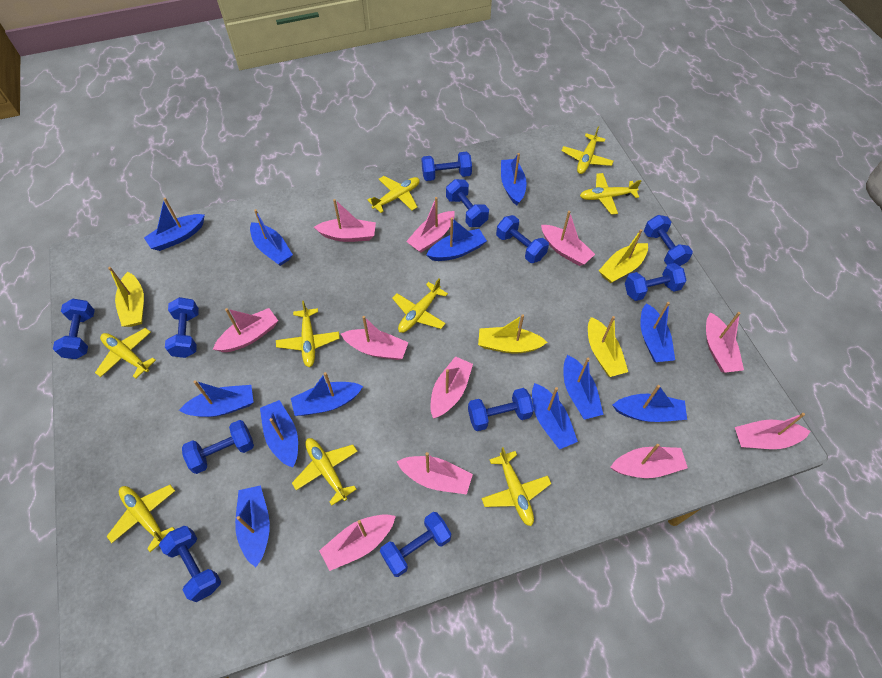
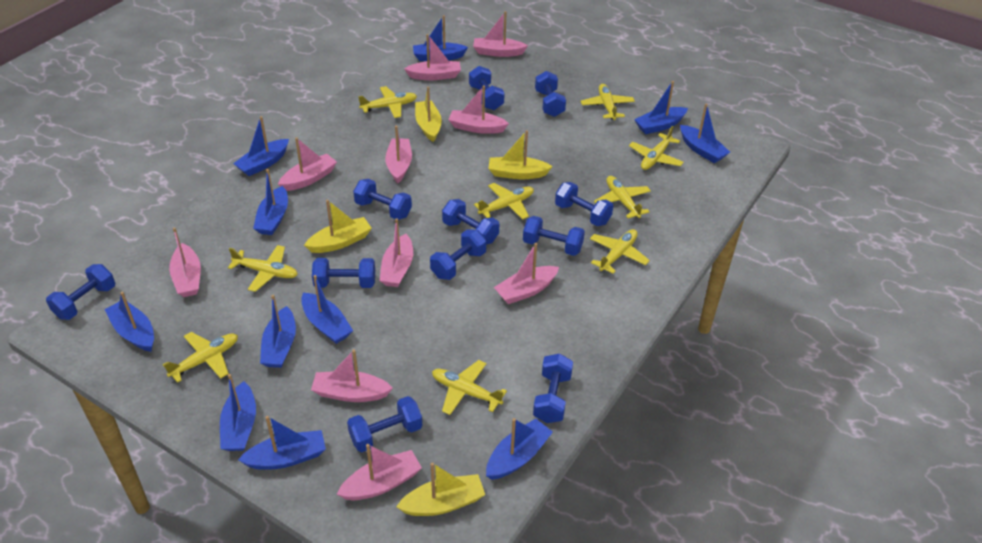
blue boat: 12 -> 11
pink boat: 11 -> 10

